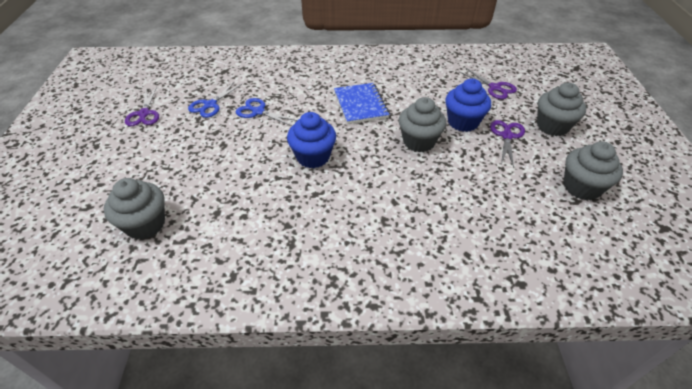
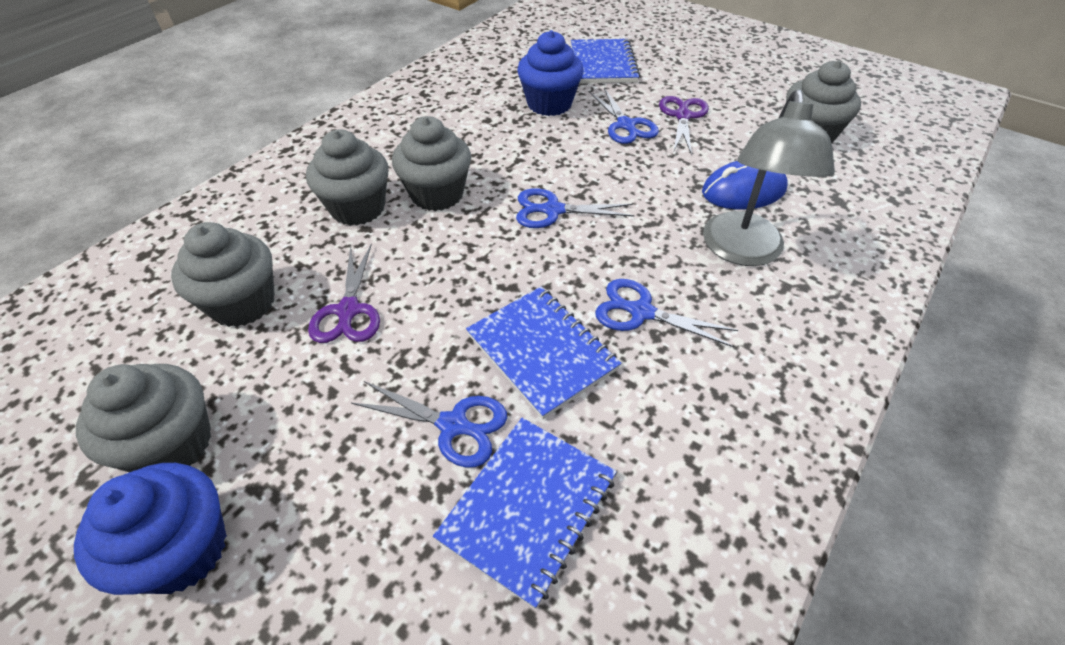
blue mouse: 0 -> 1
blue notebook: 1 -> 3
blue scissors: 2 -> 4
grey cupcake: 4 -> 5
grey lamp: 0 -> 1
purple scissors: 3 -> 2

